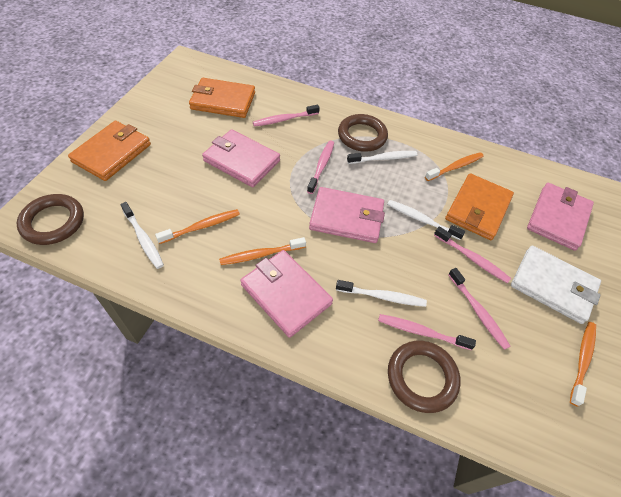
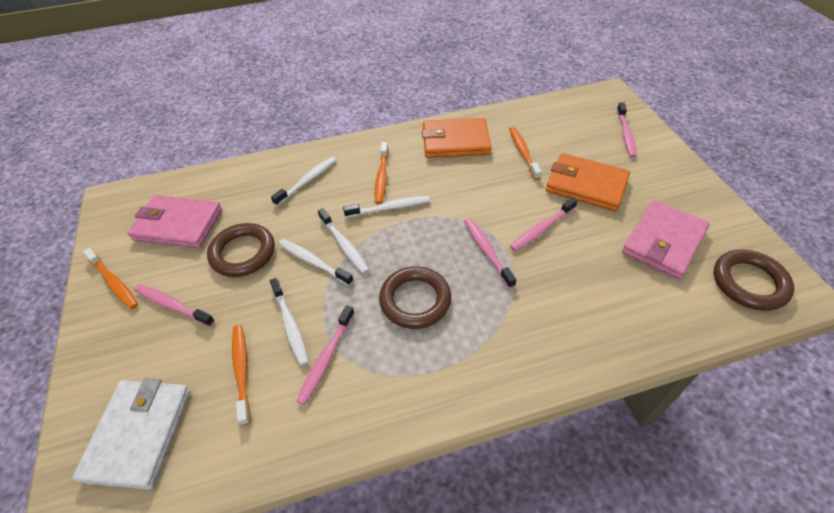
orange wallet: 3 -> 2
pink wallet: 4 -> 2
white toothbrush: 4 -> 5

